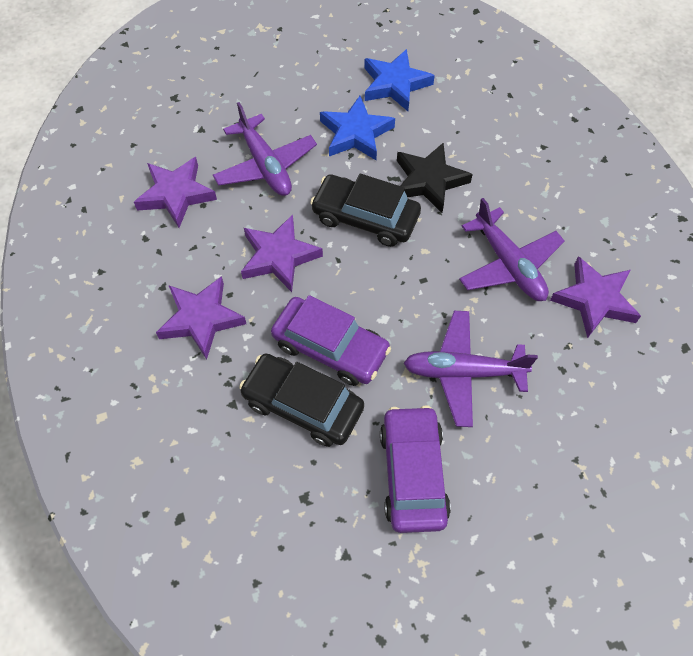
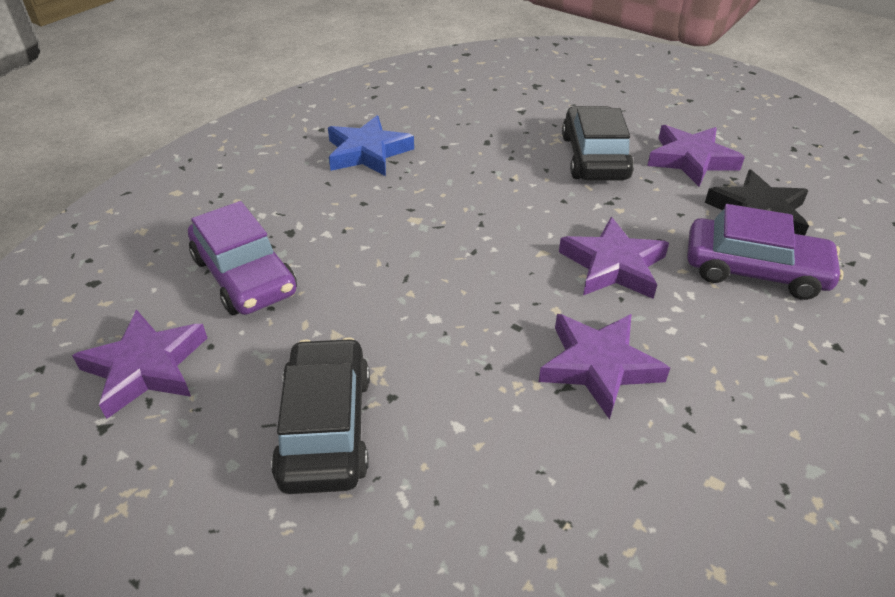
blue star: 2 -> 1
purple plane: 3 -> 0

